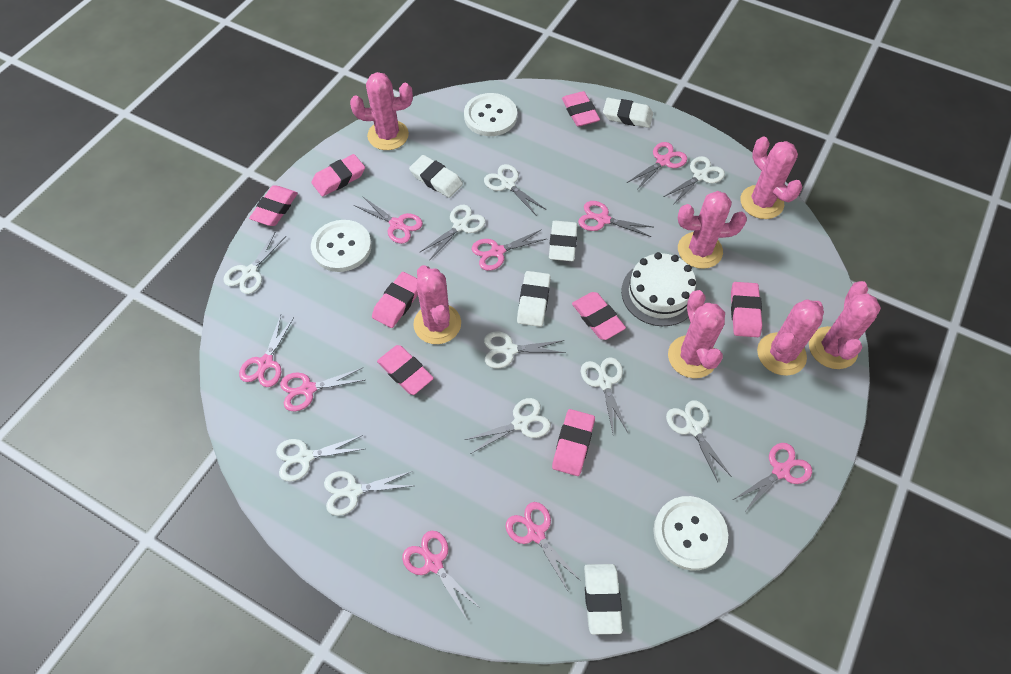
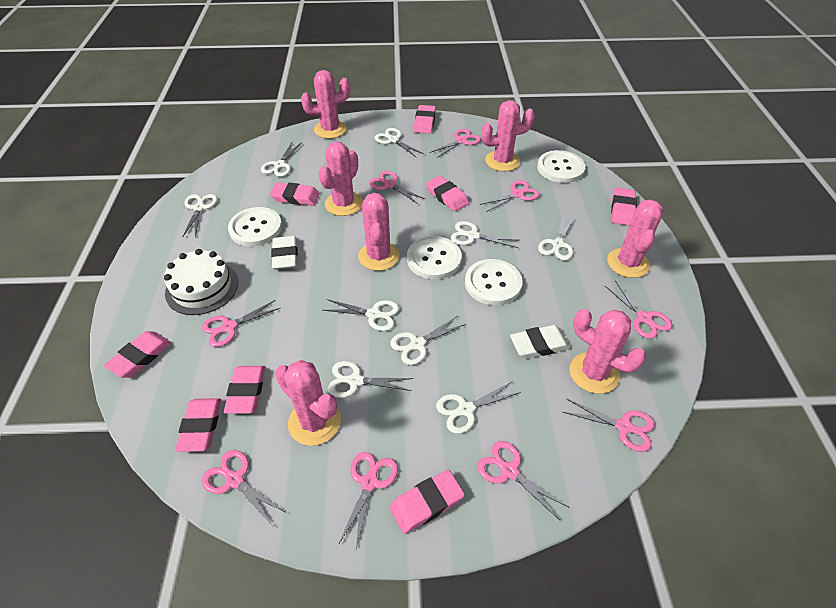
white button: 3 -> 4
white eraser: 5 -> 2
white scissors: 10 -> 9

